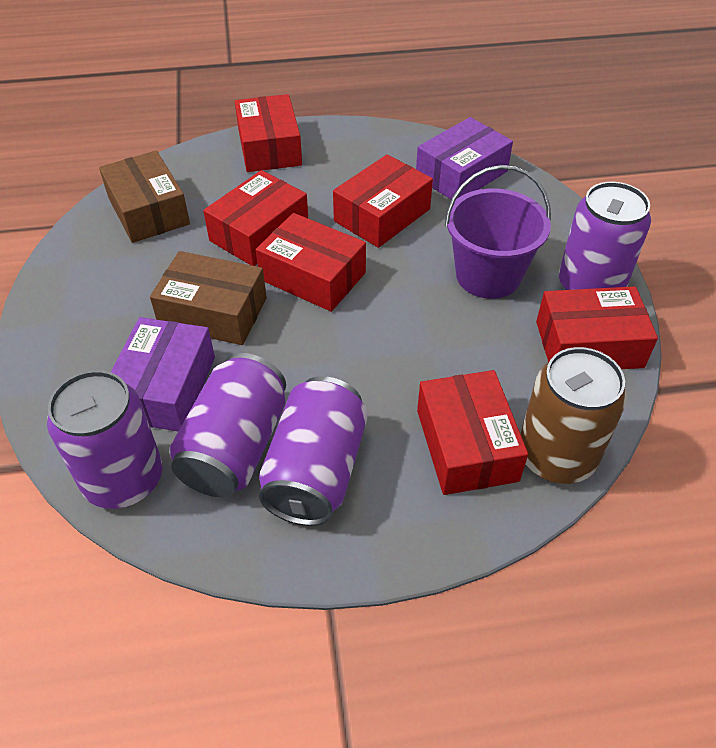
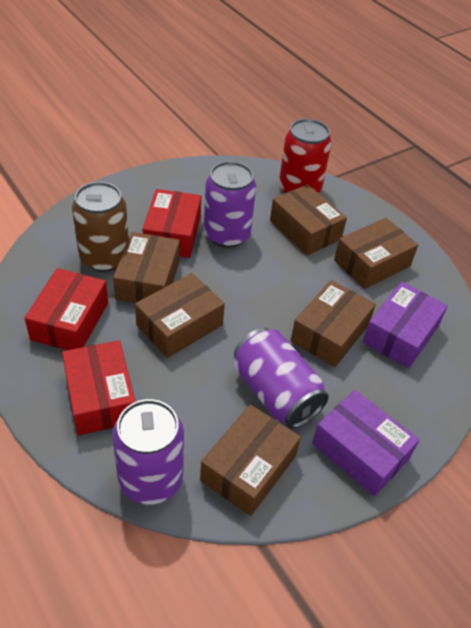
brown box: 2 -> 6
purple bucket: 1 -> 0
purple can: 4 -> 3
red box: 6 -> 3
red can: 0 -> 1

